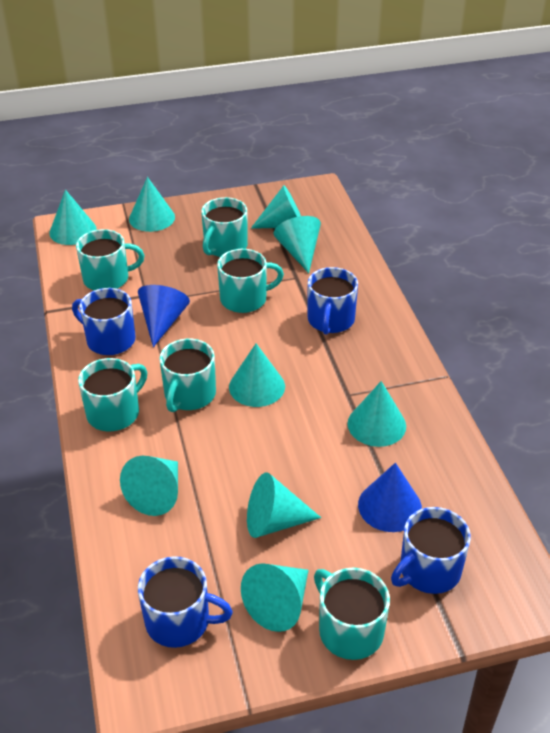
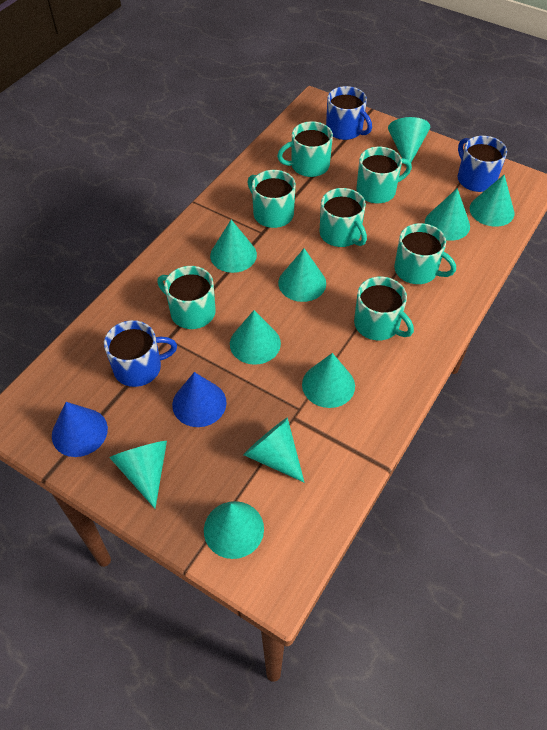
blue mug: 4 -> 3
turquoise cone: 9 -> 10
turquoise mug: 6 -> 7

